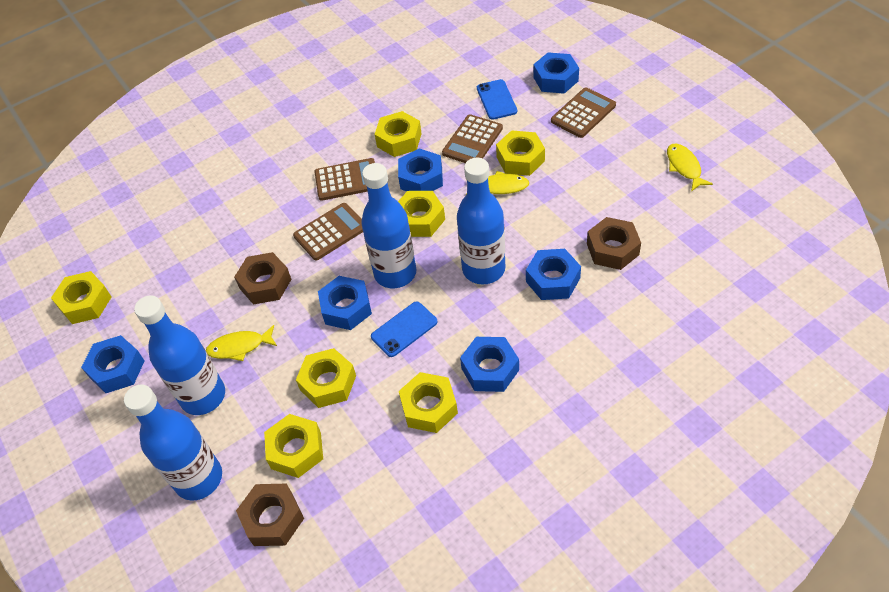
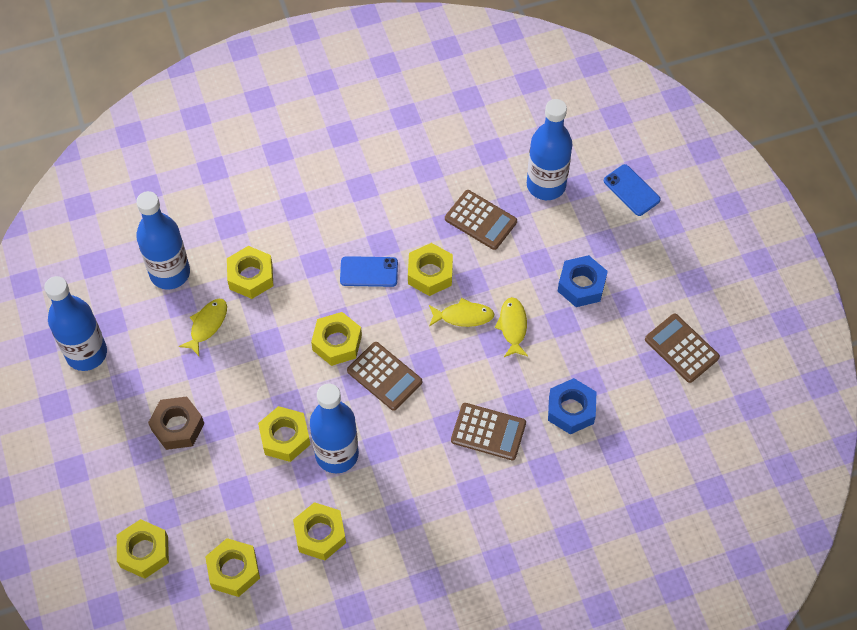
blue nut: 6 -> 2
brown nut: 3 -> 1

